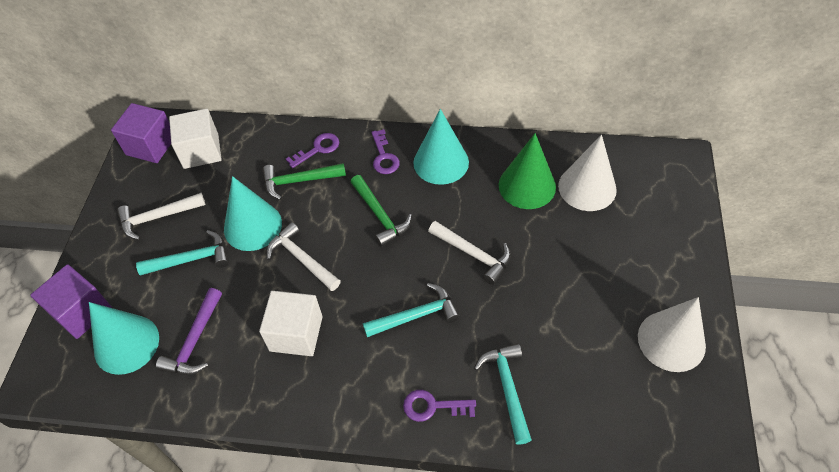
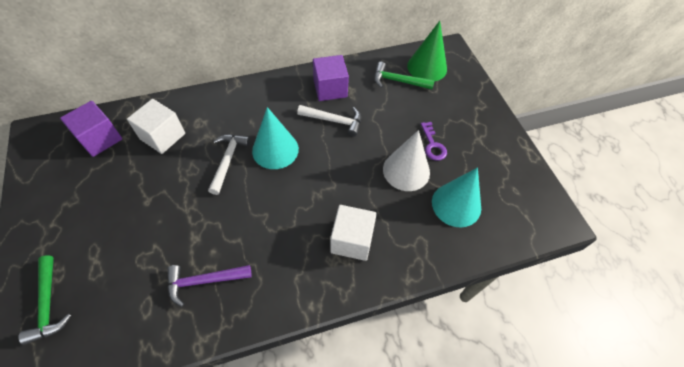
purple key: 3 -> 1
turquoise cone: 3 -> 2
turquoise hammer: 3 -> 0
white cone: 2 -> 1
white hammer: 3 -> 2

